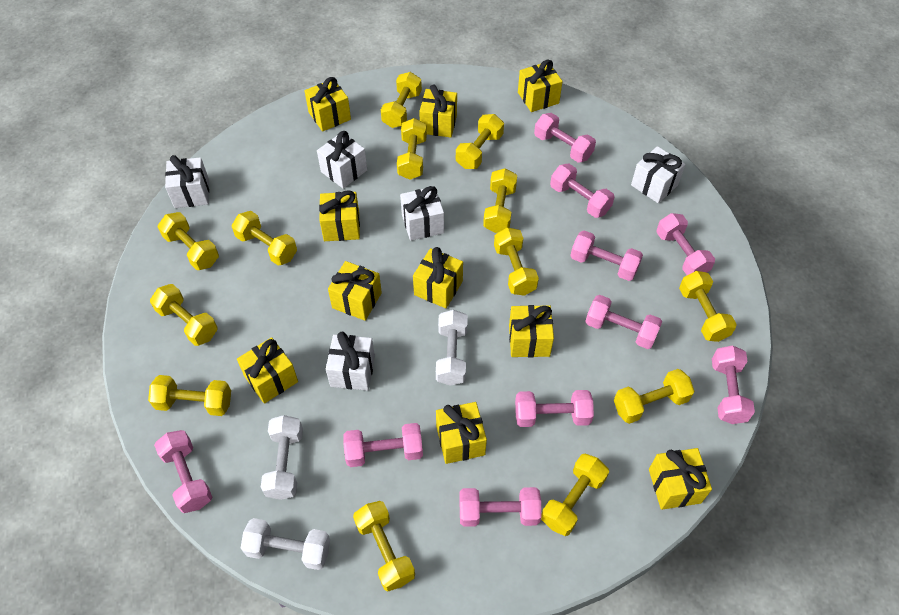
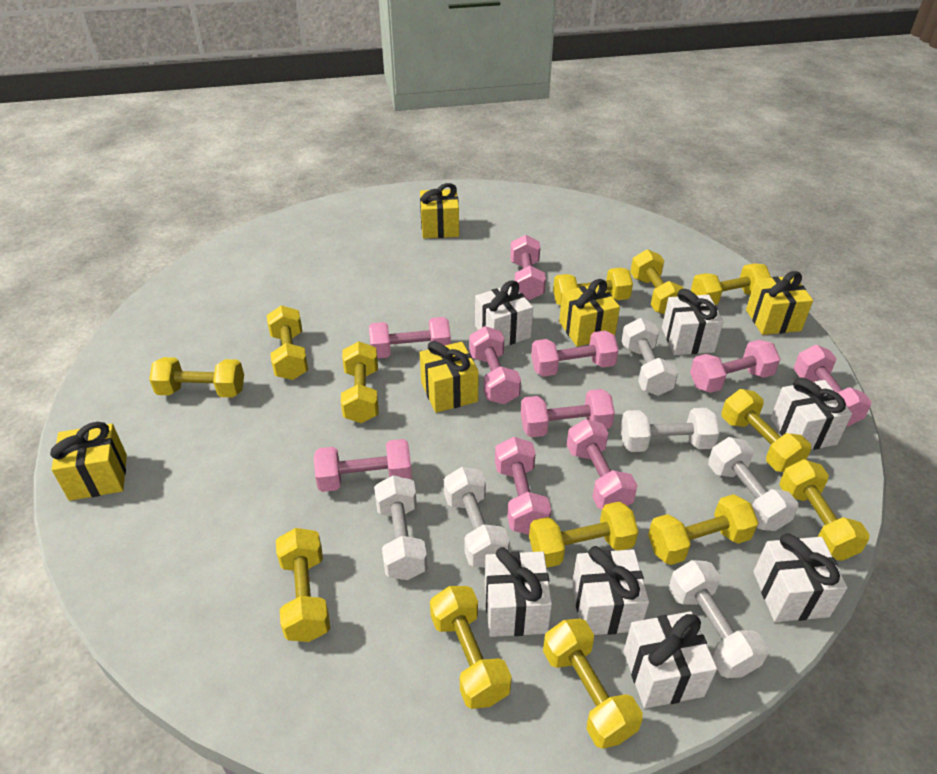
white dumbbell: 3 -> 6
white gift: 5 -> 7
yellow gift: 10 -> 5

